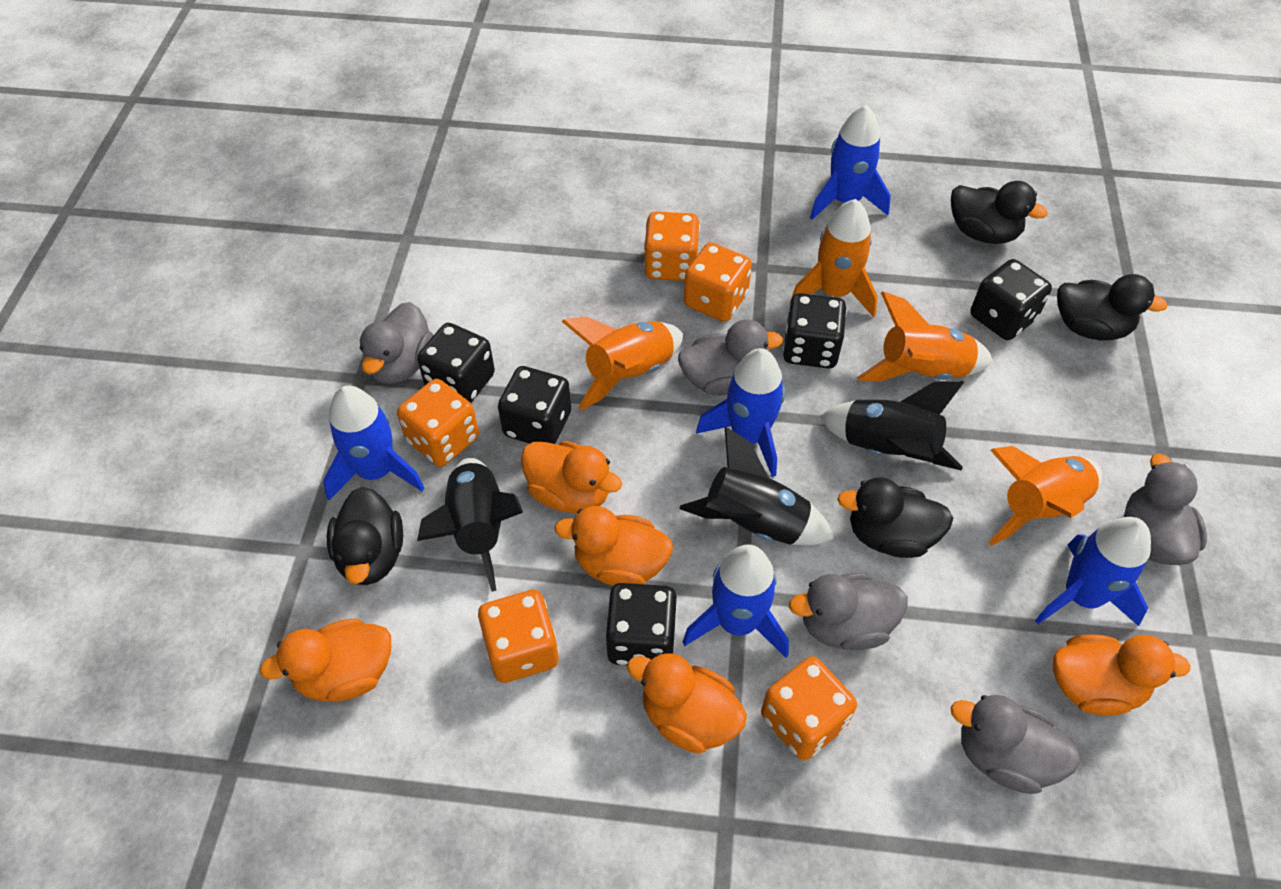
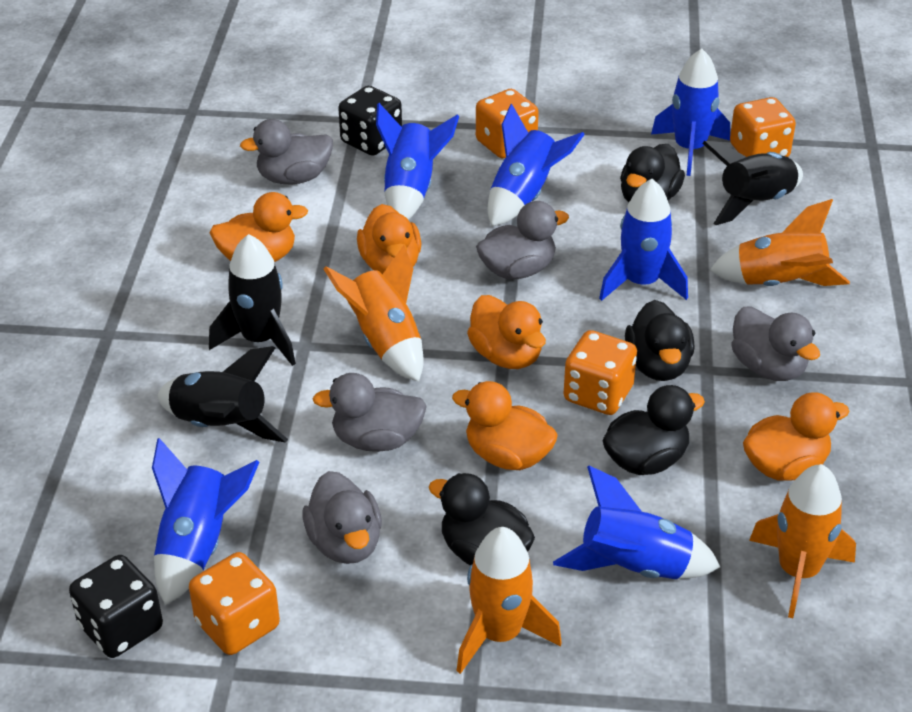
black dice: 5 -> 2
blue rocket: 5 -> 6
orange dice: 5 -> 4

